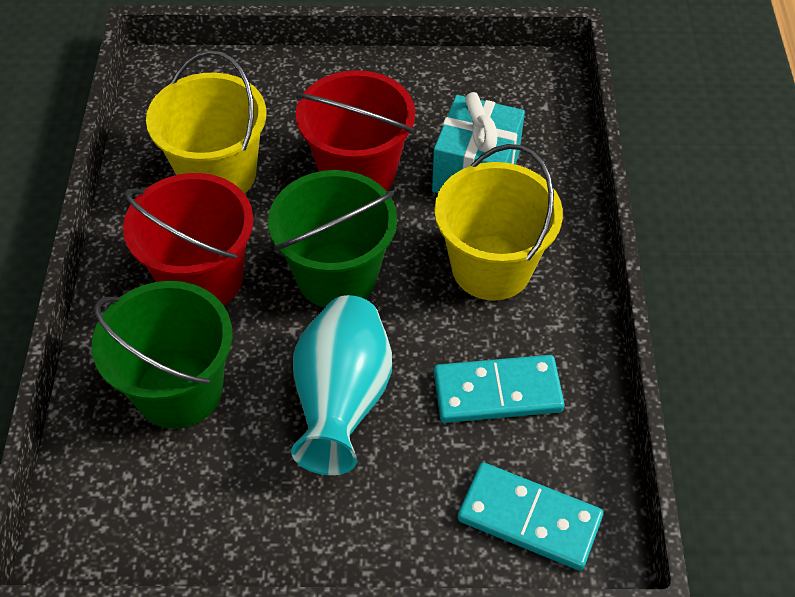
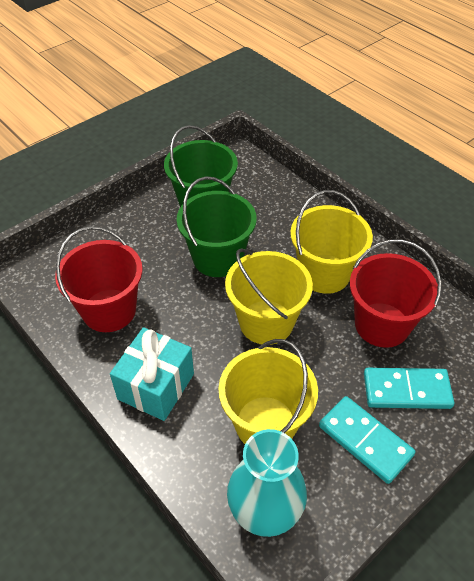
yellow bucket: 2 -> 3

